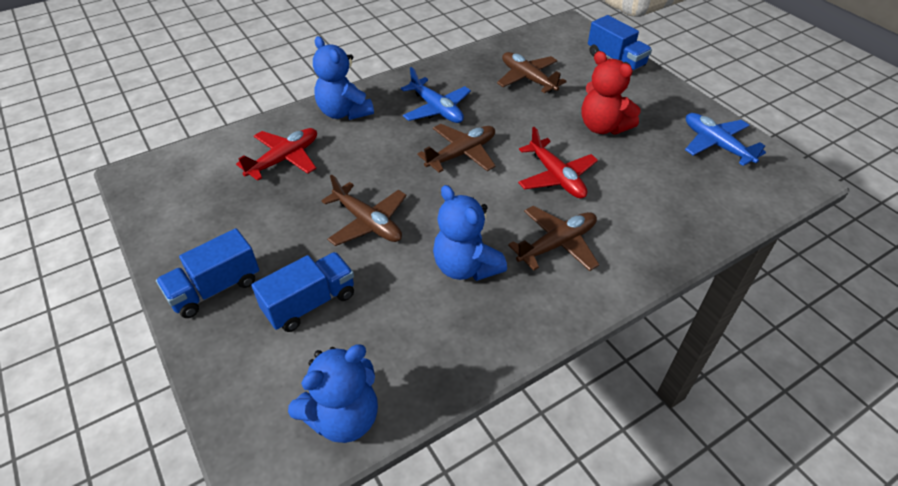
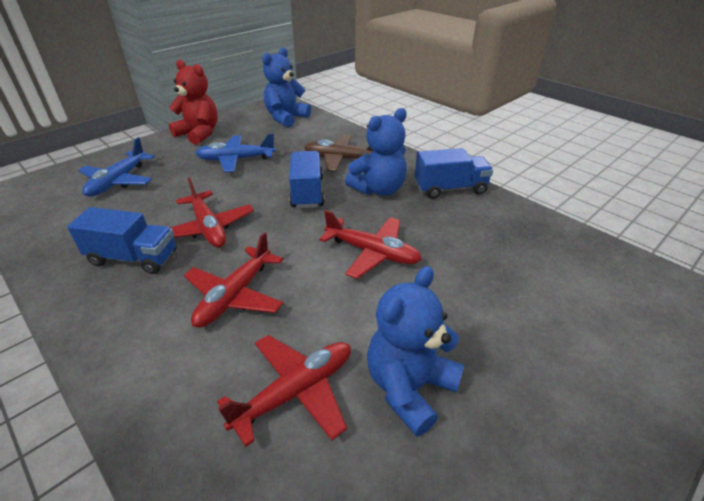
brown plane: 4 -> 1
red plane: 2 -> 4

